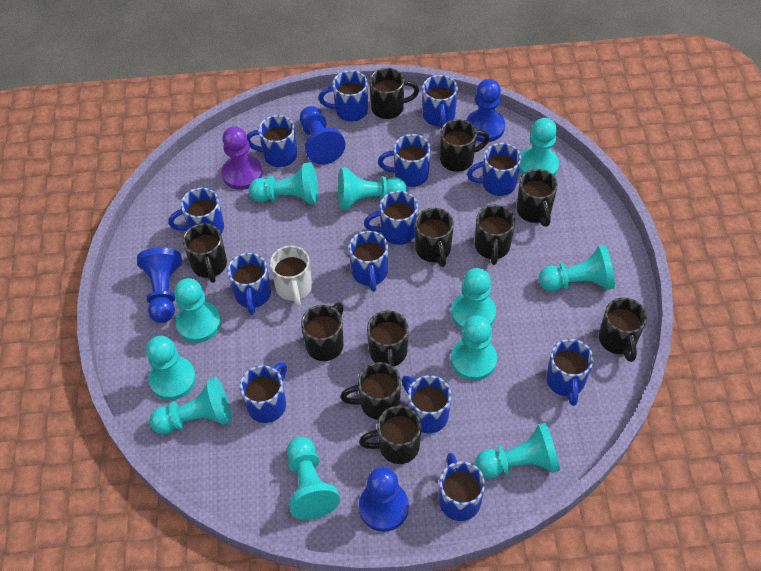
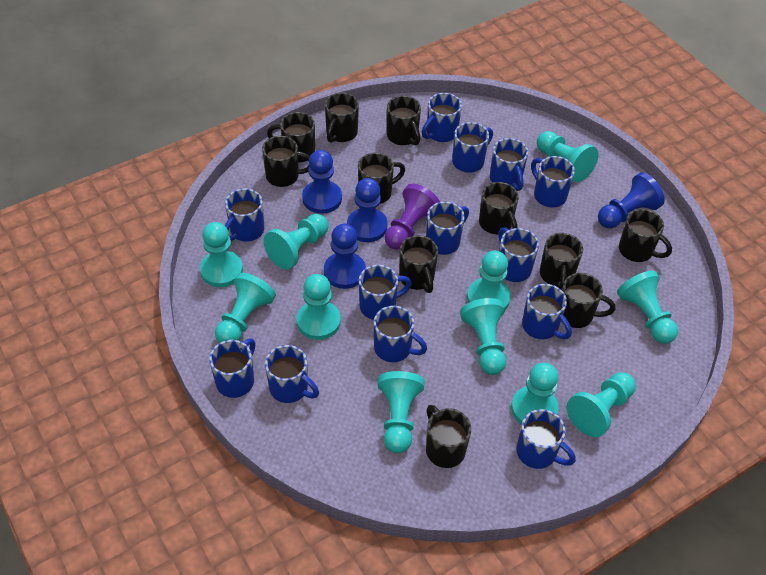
white mug: 1 -> 0

